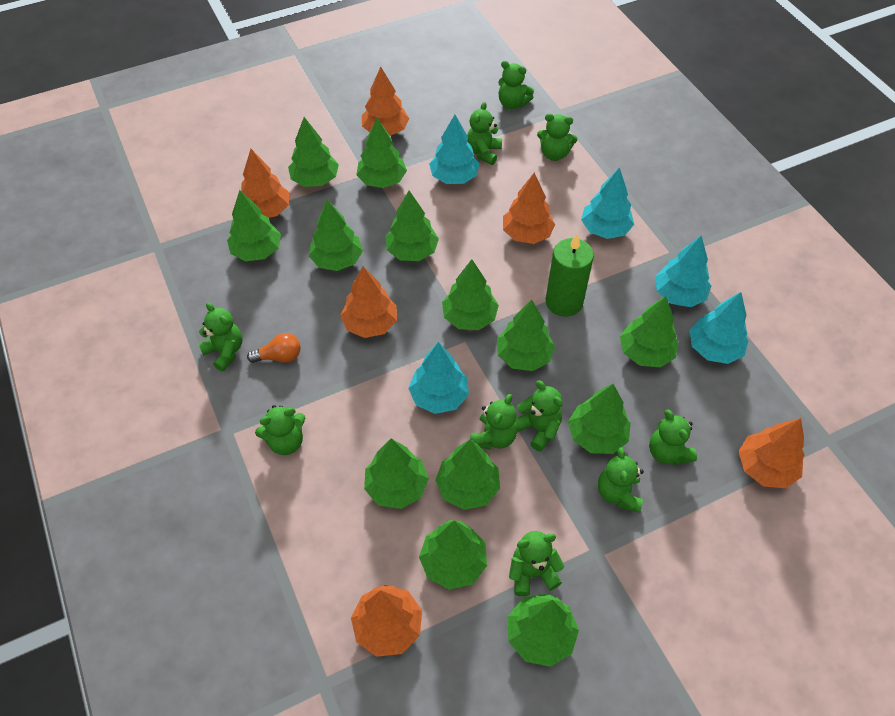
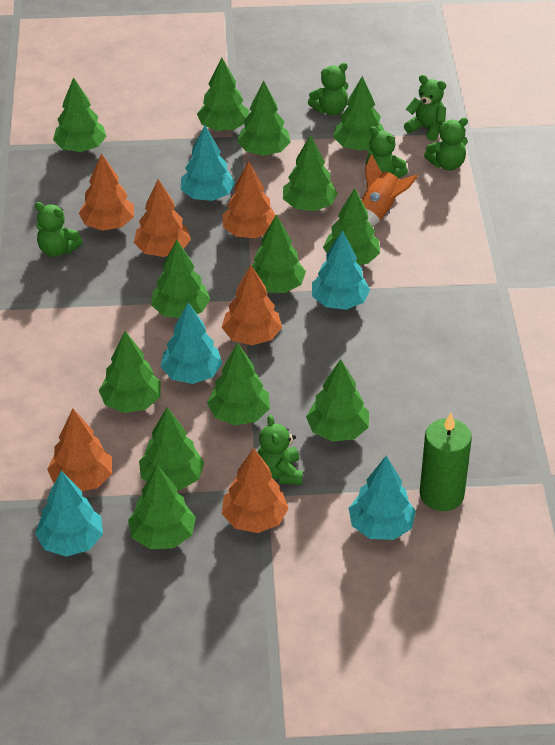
green teddy bear: 10 -> 6
orange light bulb: 1 -> 0
orange rocket: 0 -> 1

